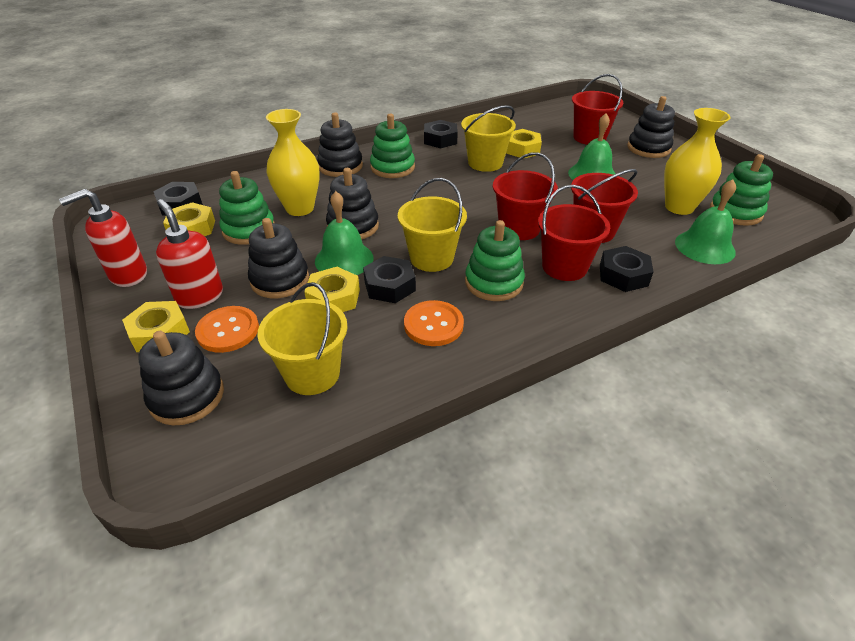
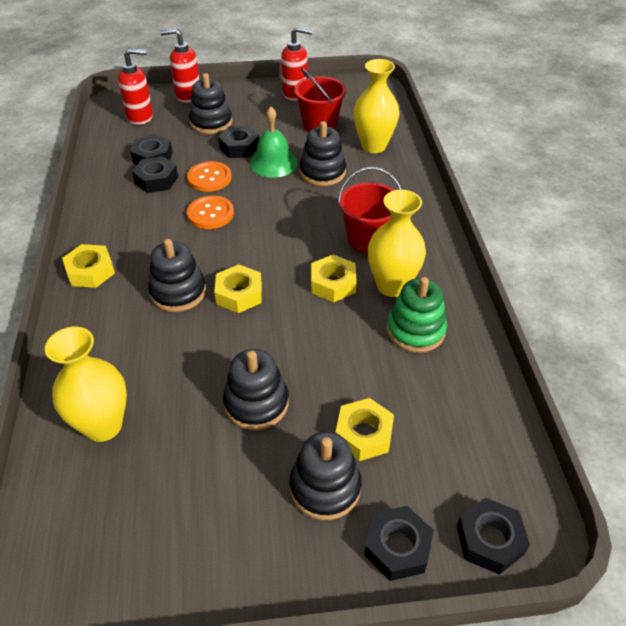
black nut: 4 -> 5
green bell: 3 -> 1
green stacking toy: 4 -> 1
red bucket: 4 -> 2
red soap dispenser: 2 -> 3
yellow bucket: 3 -> 0
yellow vase: 2 -> 3

